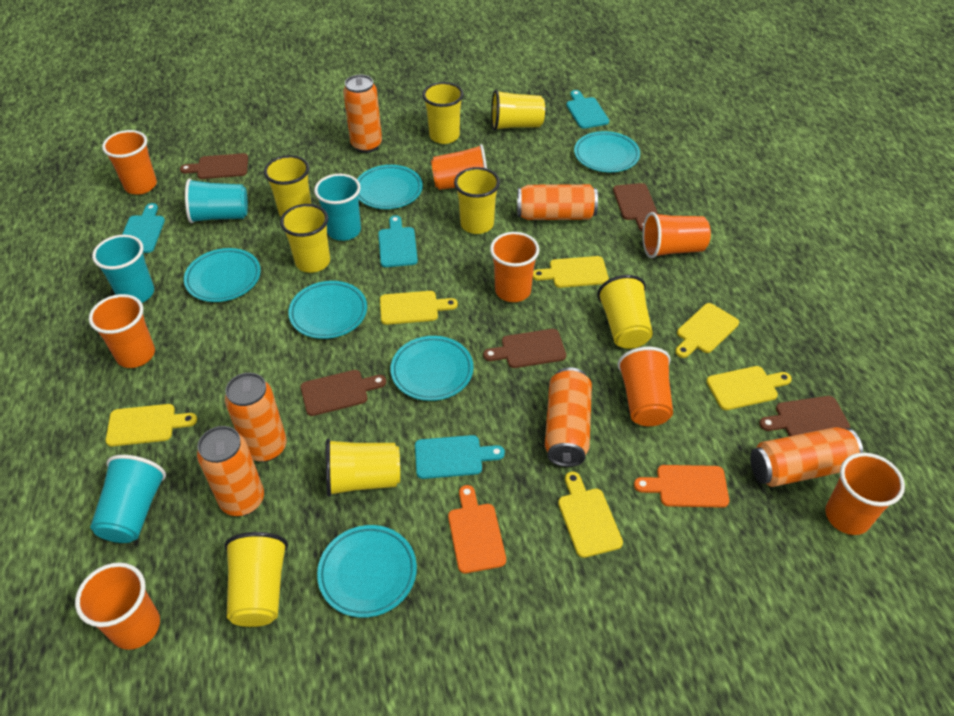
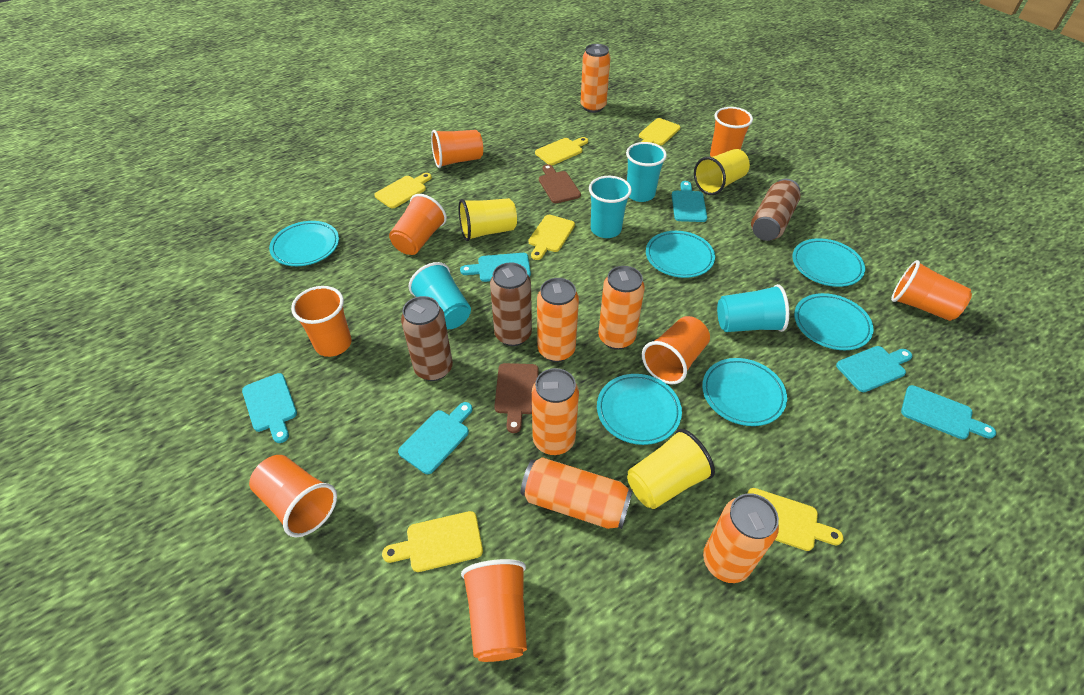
brown can: 0 -> 3
brown cutting board: 5 -> 2
orange cutting board: 2 -> 0
turquoise cutting board: 4 -> 6
yellow cup: 8 -> 3

